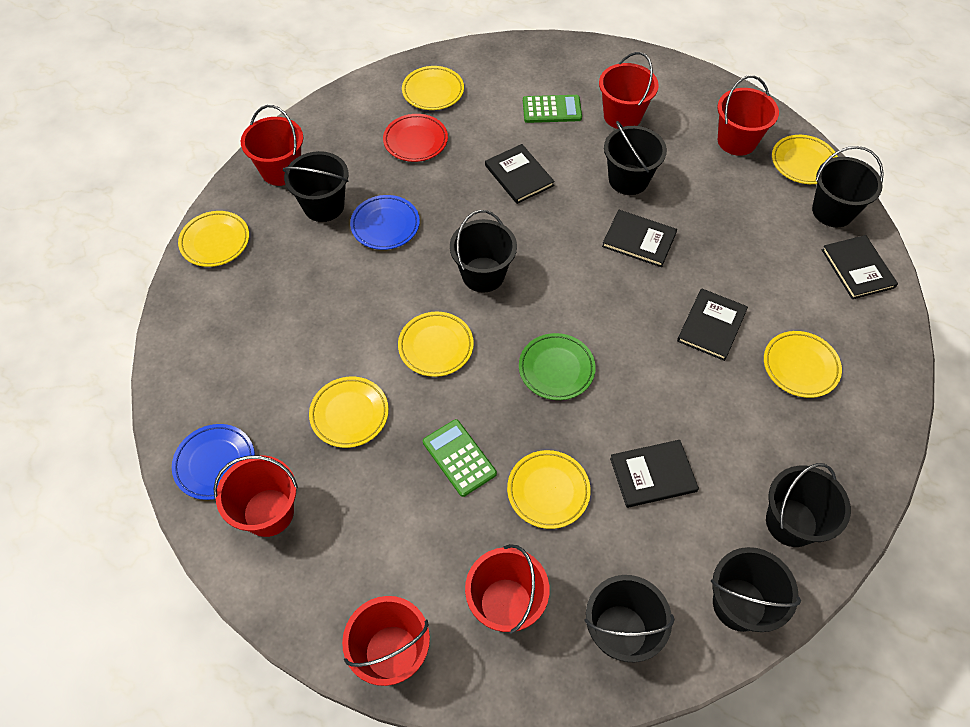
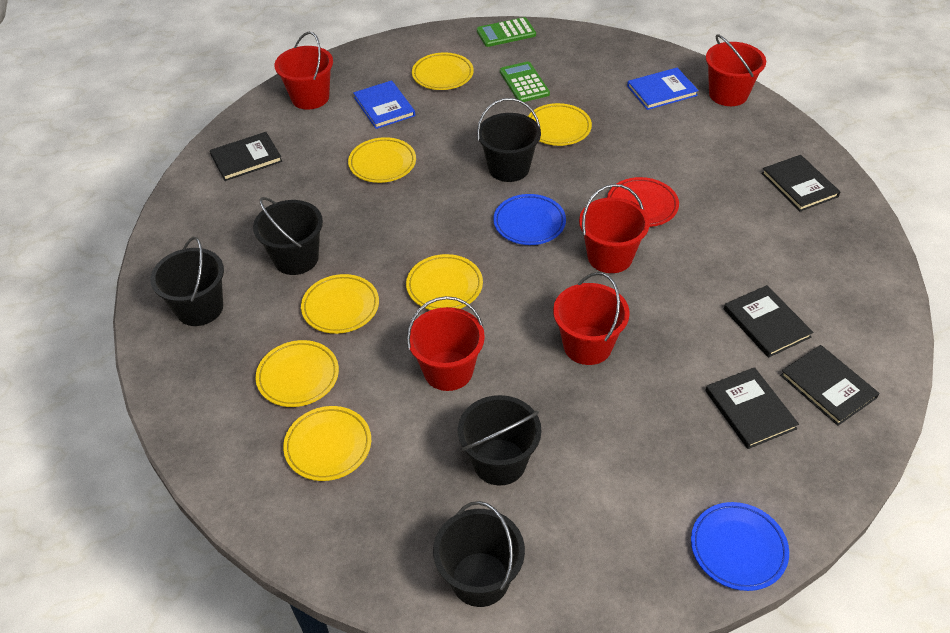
black bucket: 7 -> 5
blue book: 0 -> 2
green plate: 1 -> 0
red bucket: 6 -> 5

